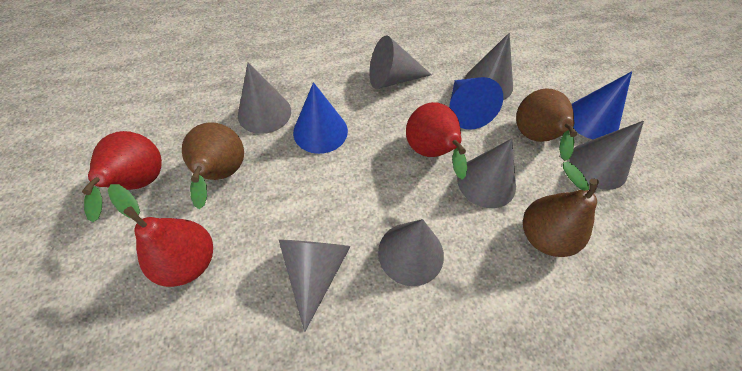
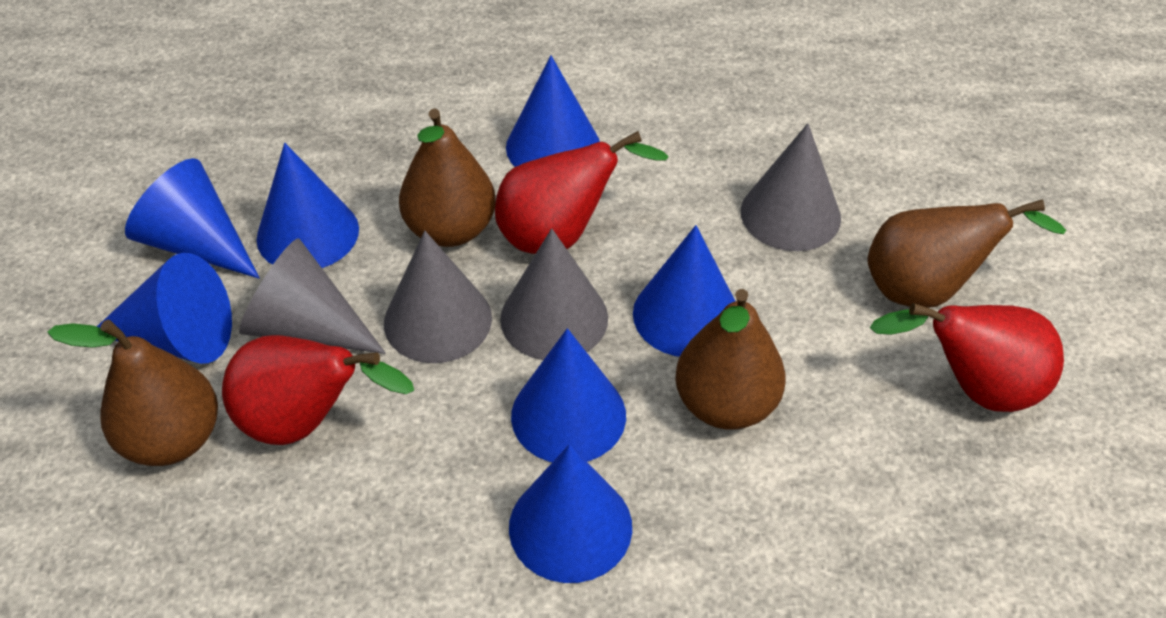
blue cone: 3 -> 7
brown pear: 3 -> 4
grey cone: 7 -> 4

